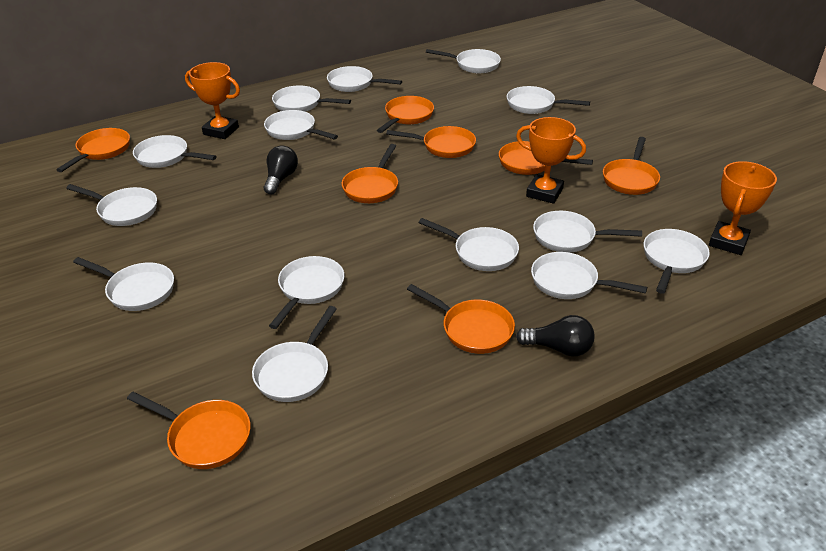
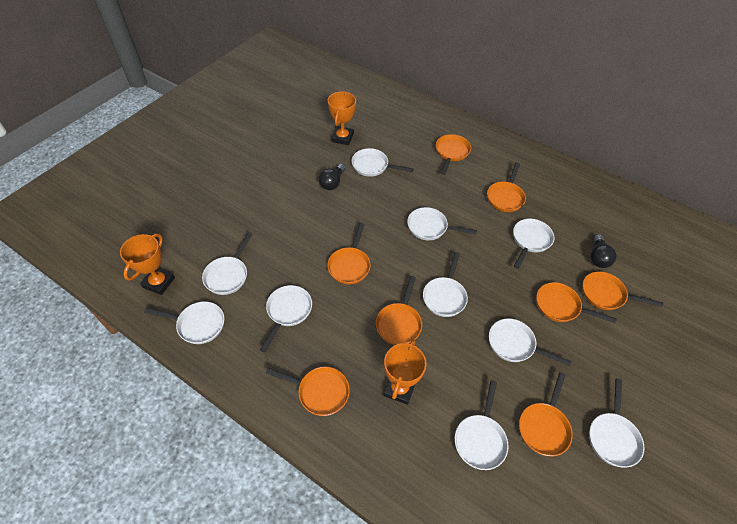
white pan: 14 -> 10

